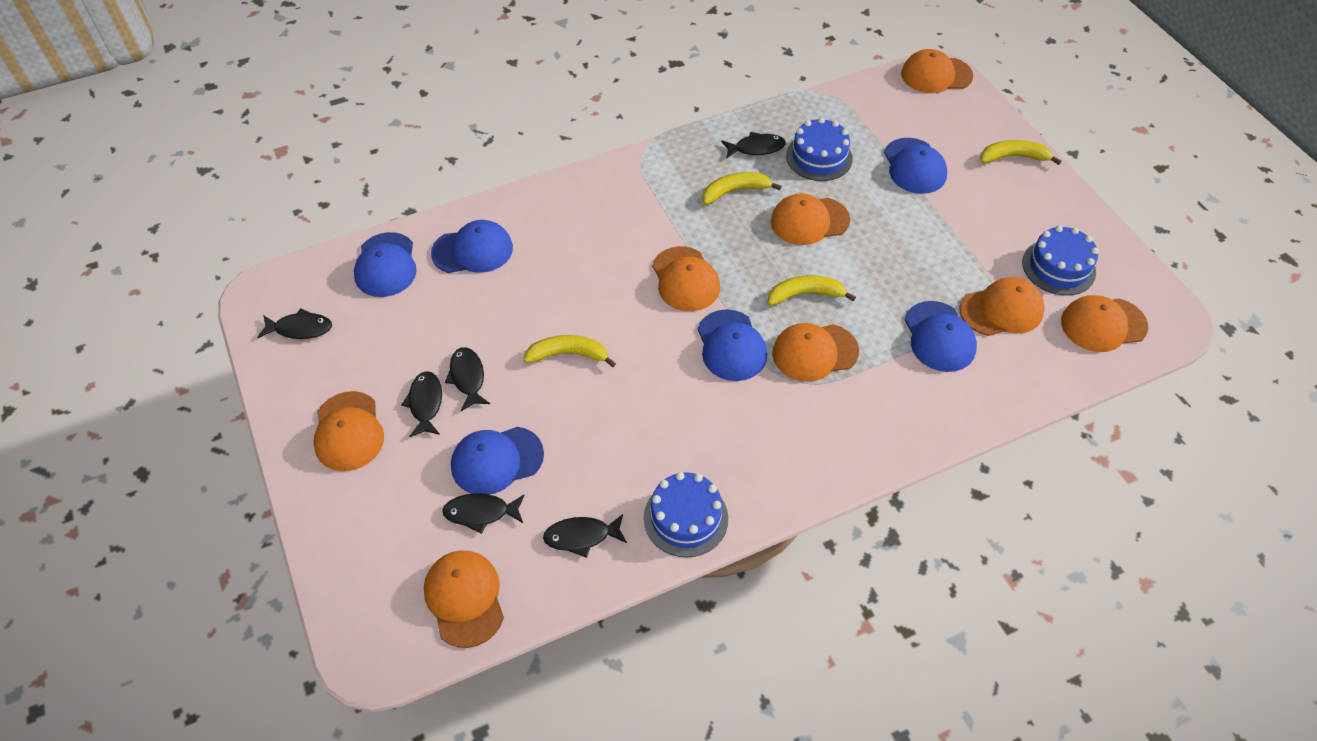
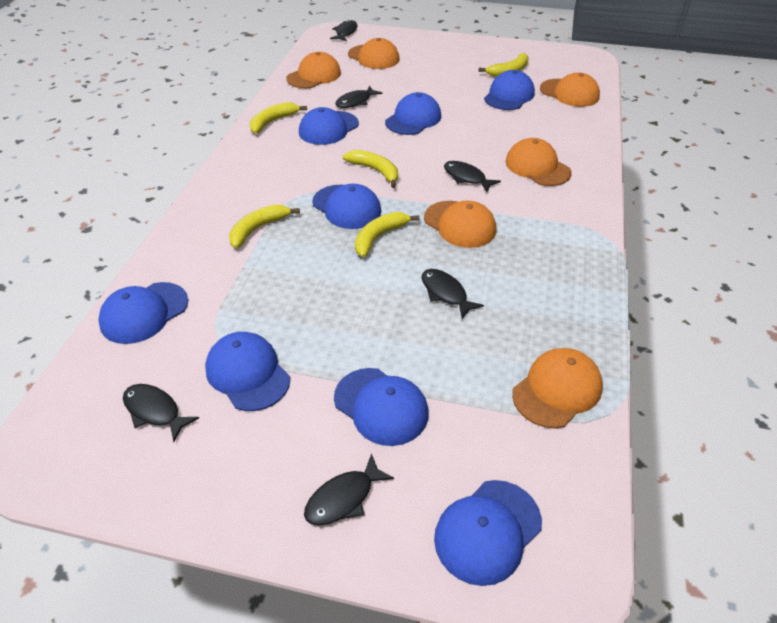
blue cake: 3 -> 0
blue cap: 6 -> 8
orange cap: 8 -> 6
yellow banana: 4 -> 5

